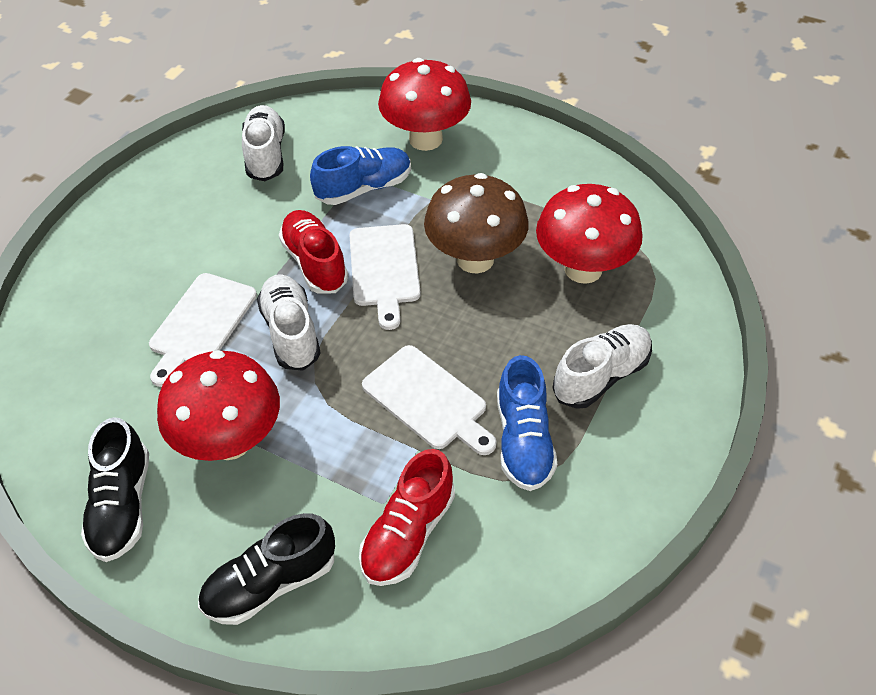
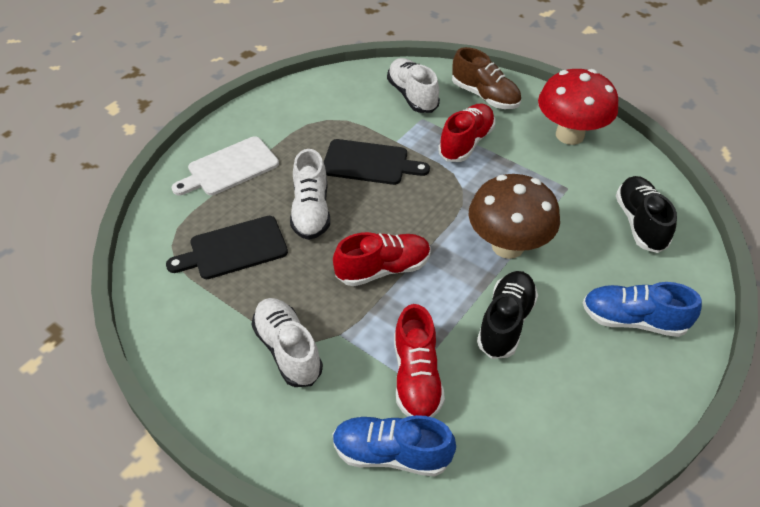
black cutting board: 0 -> 2
brown shoe: 0 -> 1
red mushroom: 3 -> 1
red shoe: 2 -> 3
white cutting board: 3 -> 1

